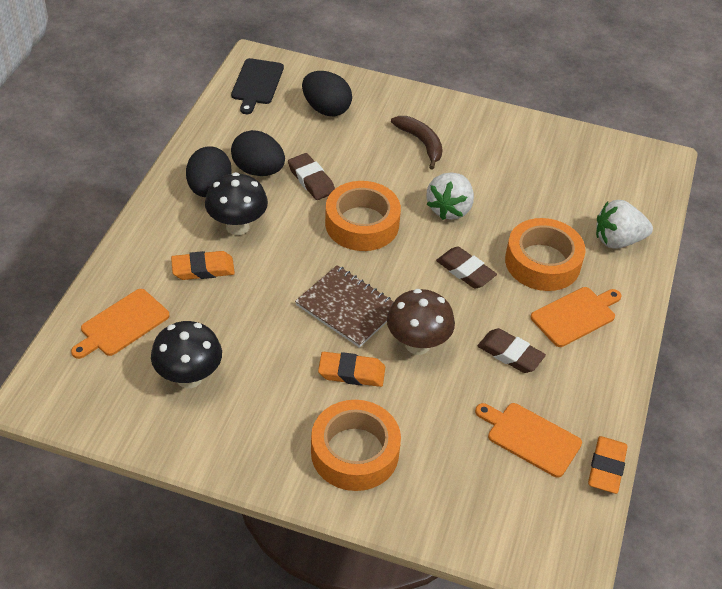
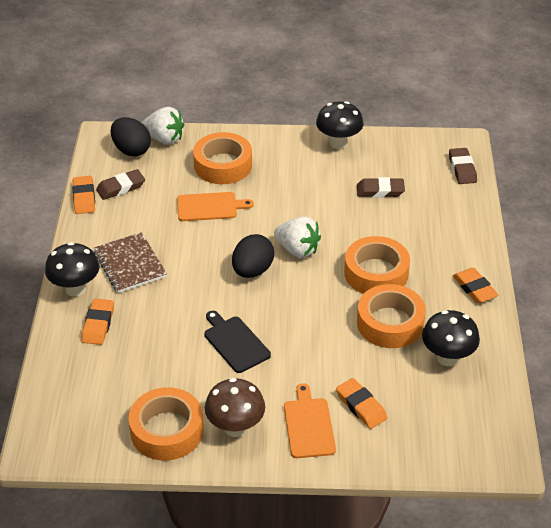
black egg: 3 -> 2
black mushroom: 2 -> 3
brown banana: 1 -> 0
orange cutting board: 3 -> 2
orange eraser: 3 -> 4
orange tape: 3 -> 4

